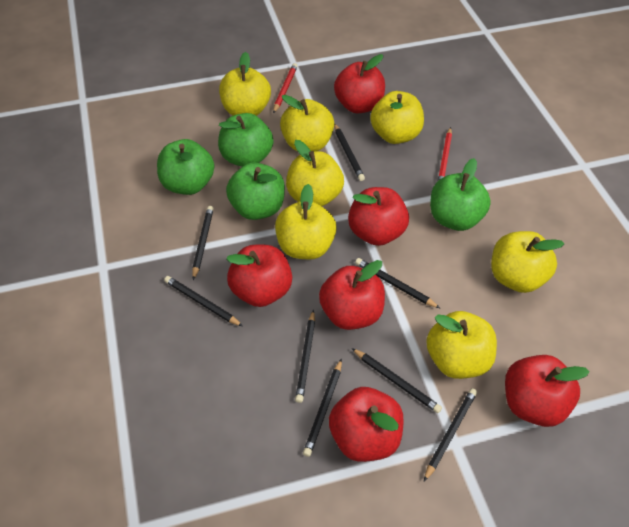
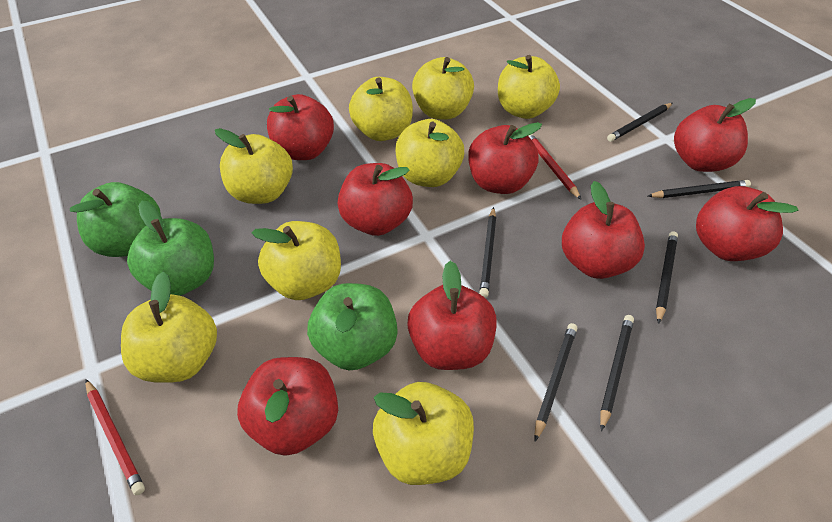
black pencil: 8 -> 6
green apple: 4 -> 3
red apple: 6 -> 8
yellow apple: 7 -> 8

